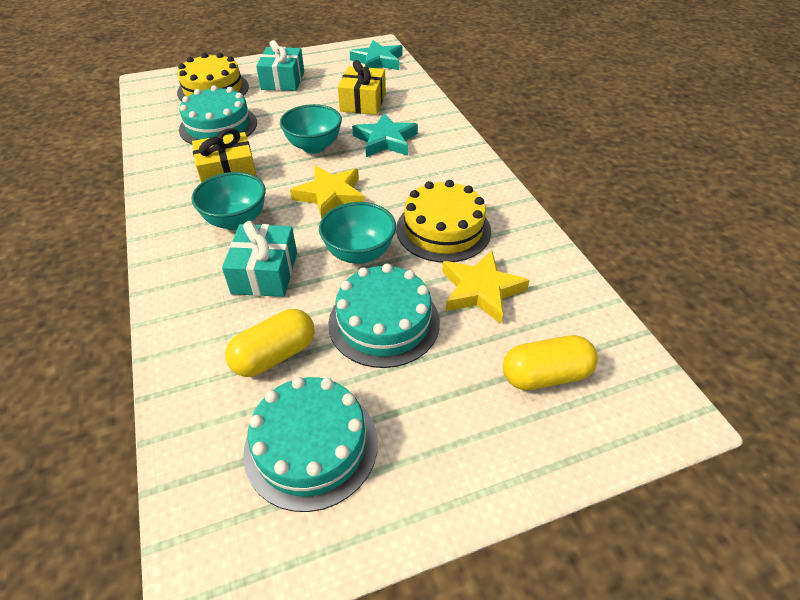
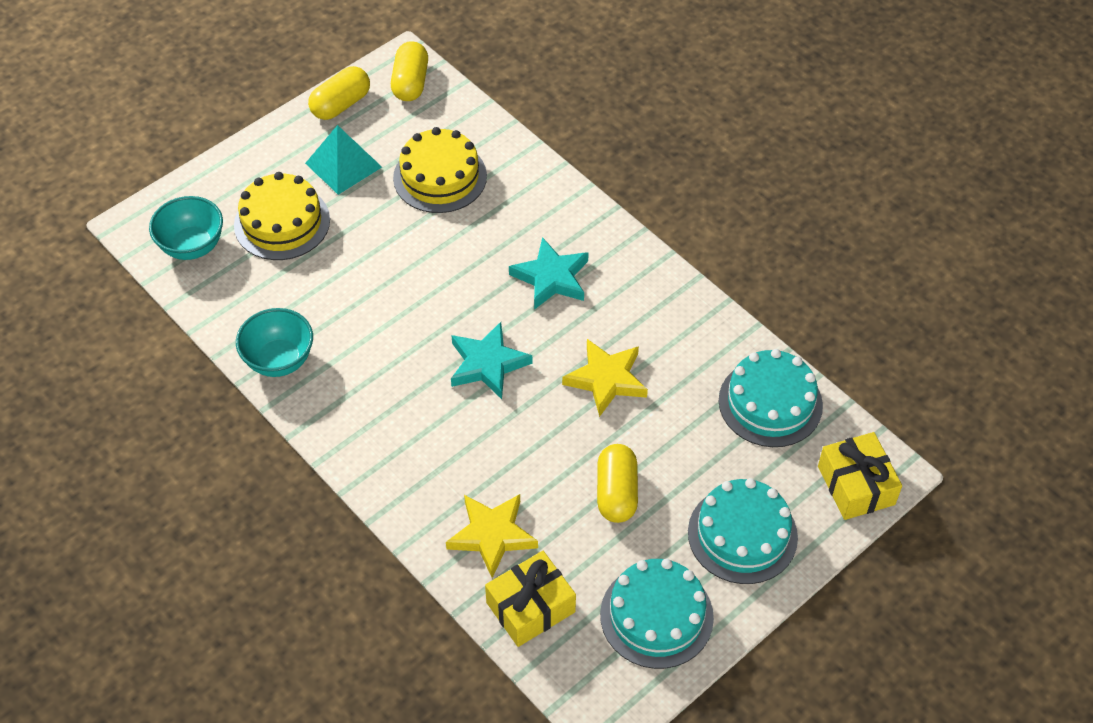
turquoise bowl: 3 -> 2
turquoise gift: 2 -> 0
turquoise pyramid: 0 -> 1
yellow capsule: 2 -> 3

